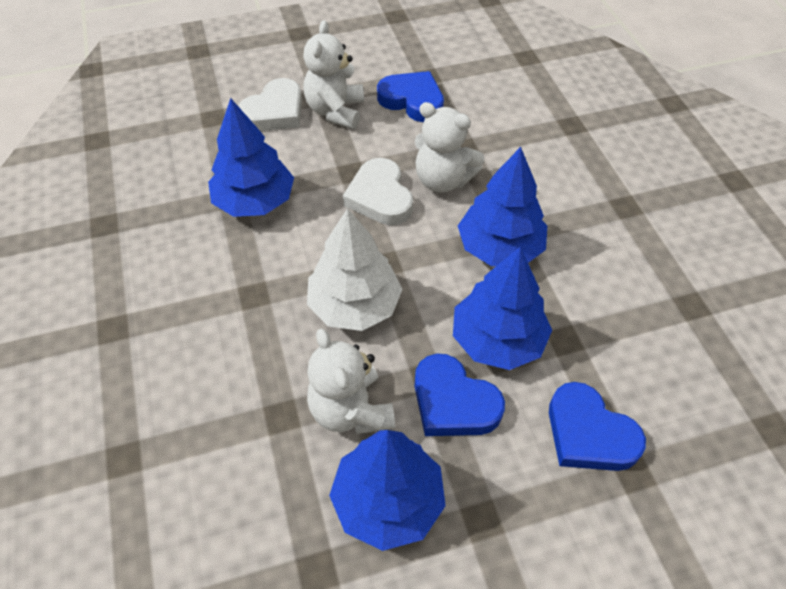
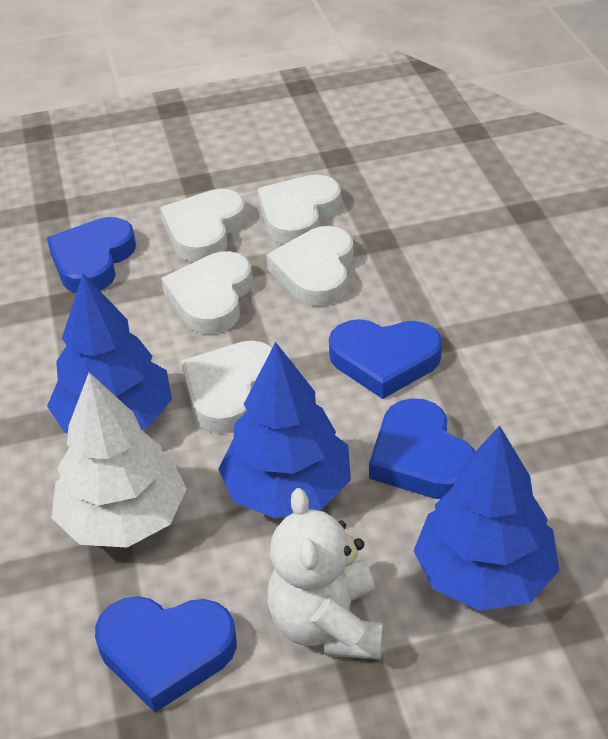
blue heart: 3 -> 4
blue tree: 4 -> 3
white heart: 2 -> 5
white teddy bear: 3 -> 1

